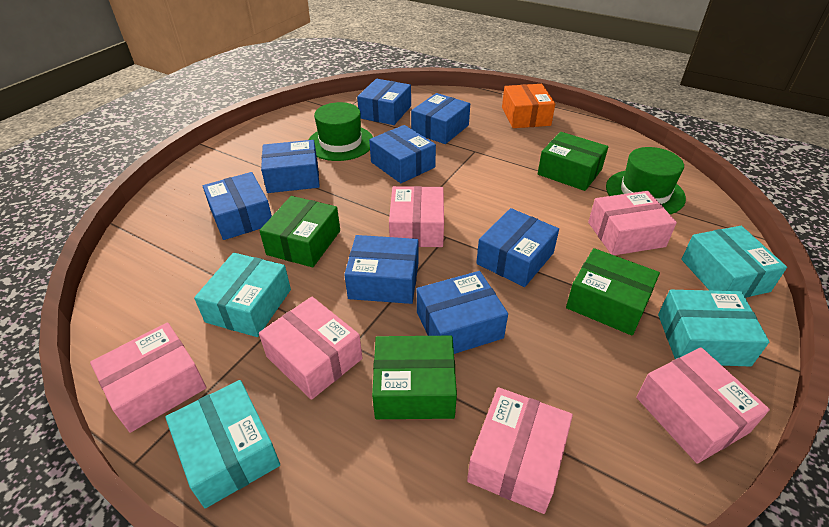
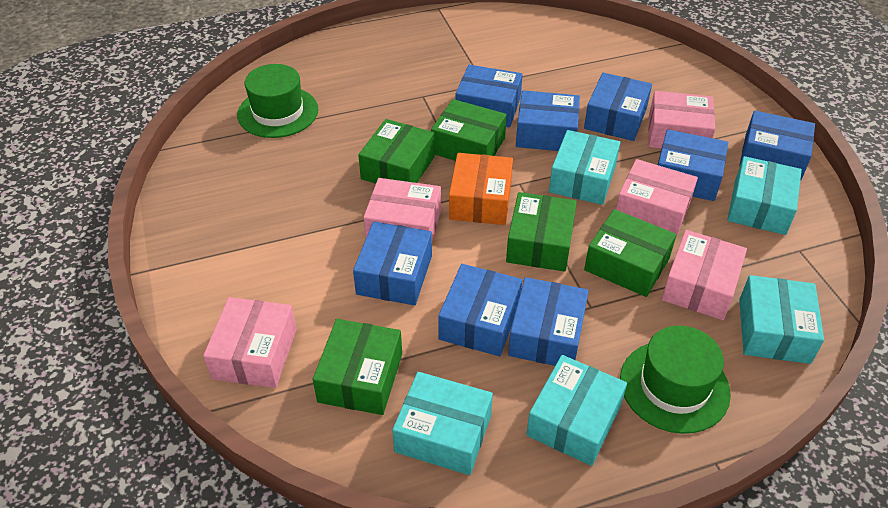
green box: 4 -> 5
pink box: 6 -> 5
turquoise box: 4 -> 5

